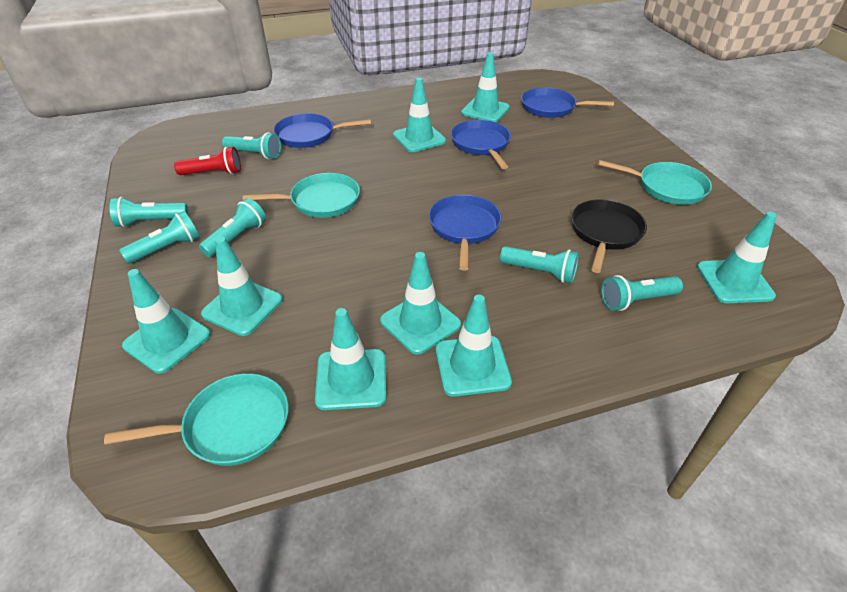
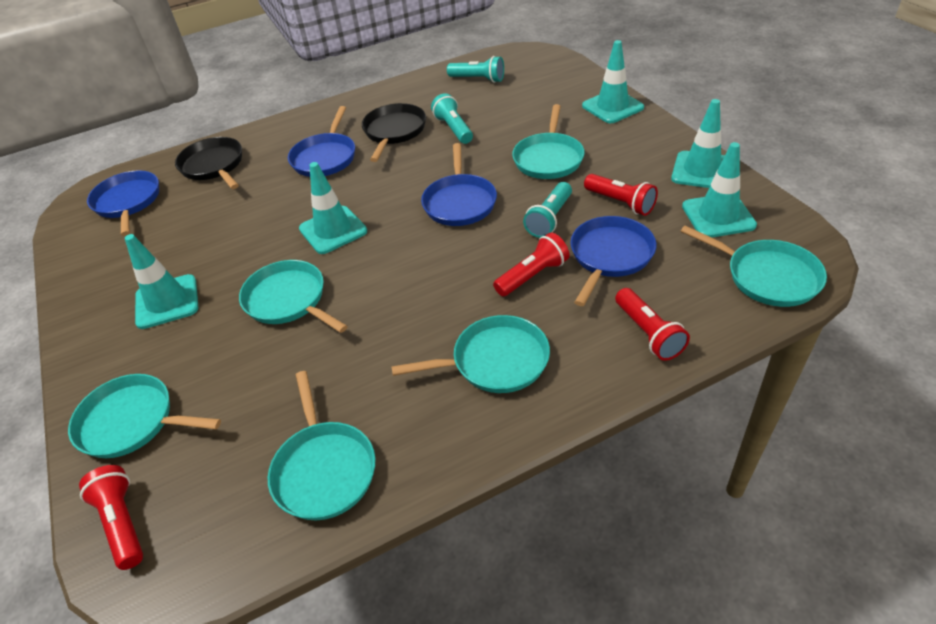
black pan: 1 -> 2
red flashlight: 1 -> 4
turquoise flashlight: 6 -> 3
turquoise pan: 3 -> 6
turquoise traffic cone: 8 -> 5

